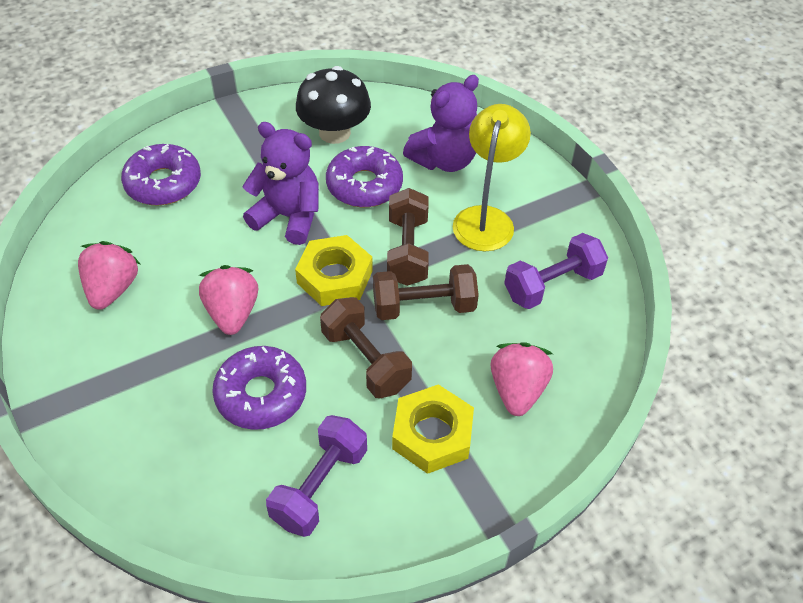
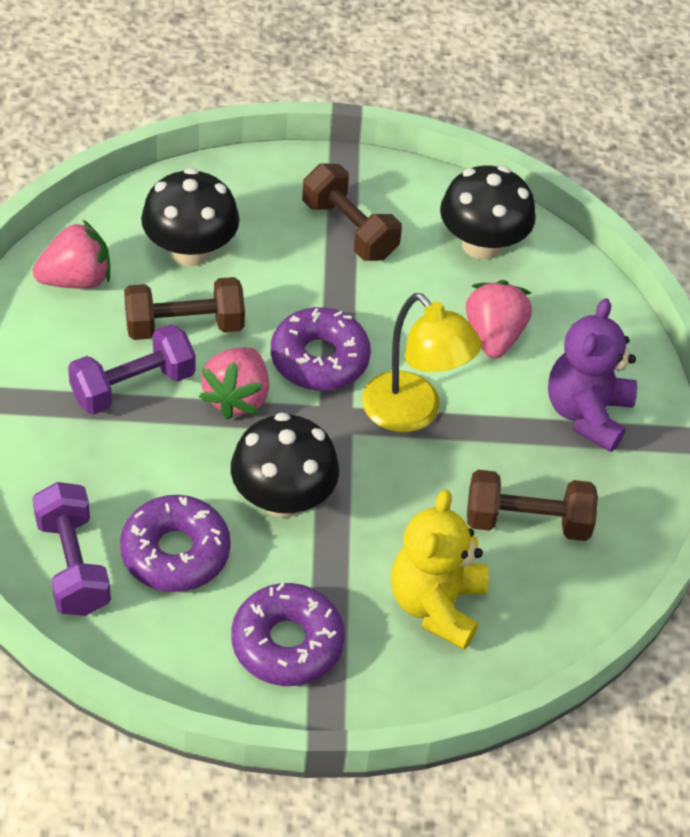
black mushroom: 1 -> 3
purple teddy bear: 2 -> 1
yellow nut: 2 -> 0
yellow teddy bear: 0 -> 1

